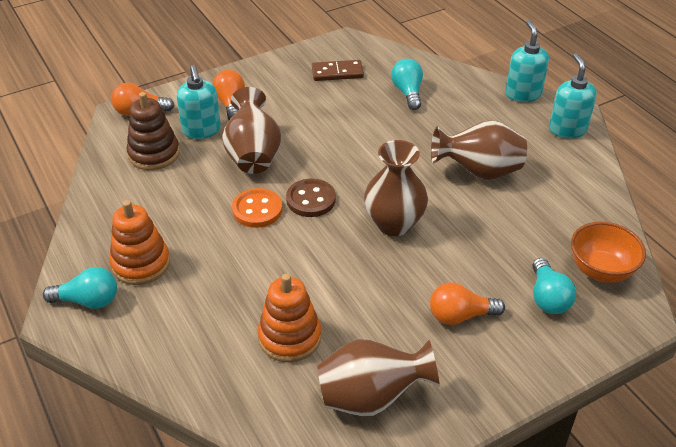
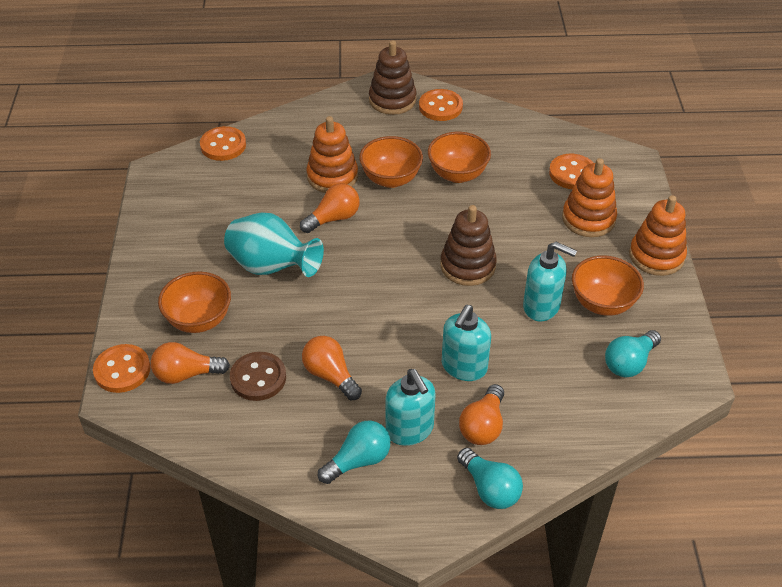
brown domino: 1 -> 0
brown stacking toy: 1 -> 2
brown vase: 4 -> 0
orange bowl: 1 -> 4
orange button: 1 -> 4
orange light bulb: 3 -> 4
orange stacking toy: 2 -> 3
turquoise vase: 0 -> 1

